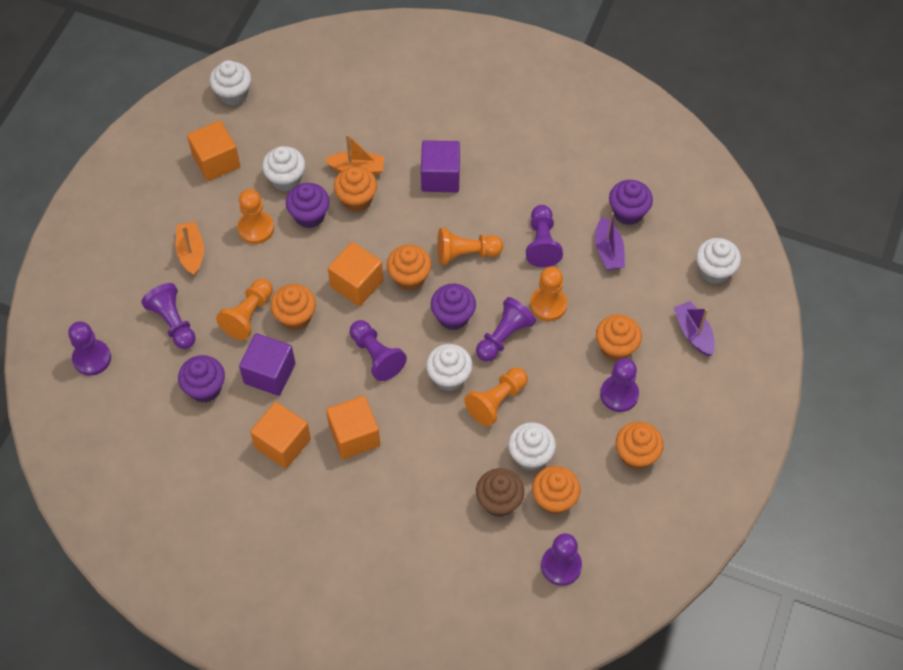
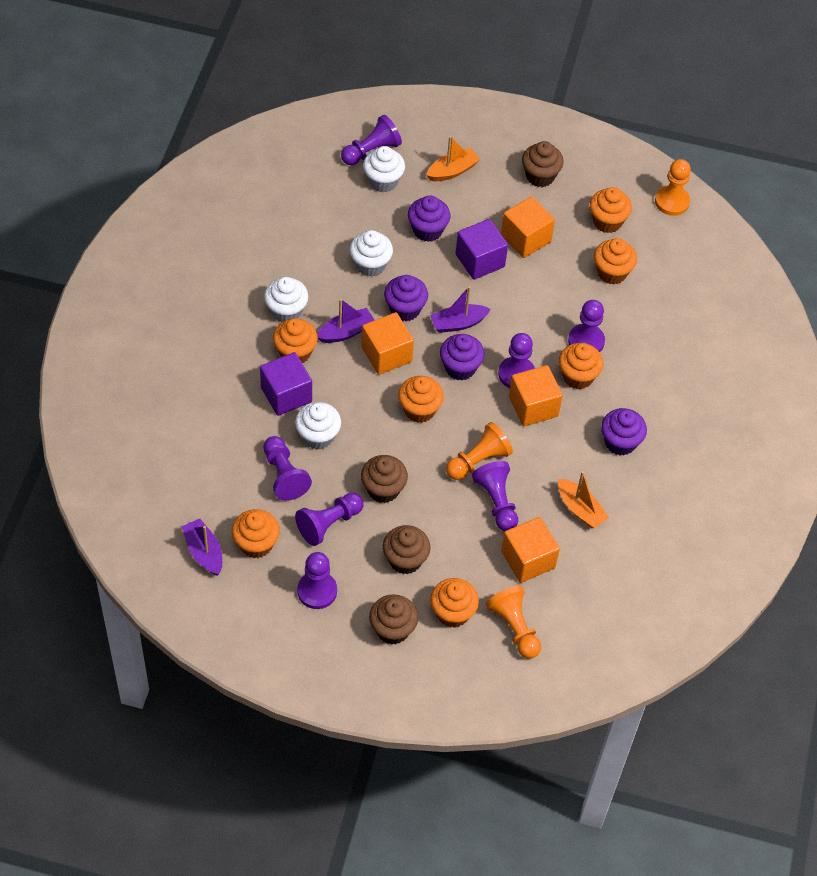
brown cupcake: 1 -> 4
orange cupcake: 6 -> 7
orange pawn: 5 -> 3
purple boat: 2 -> 3
white cupcake: 5 -> 4

